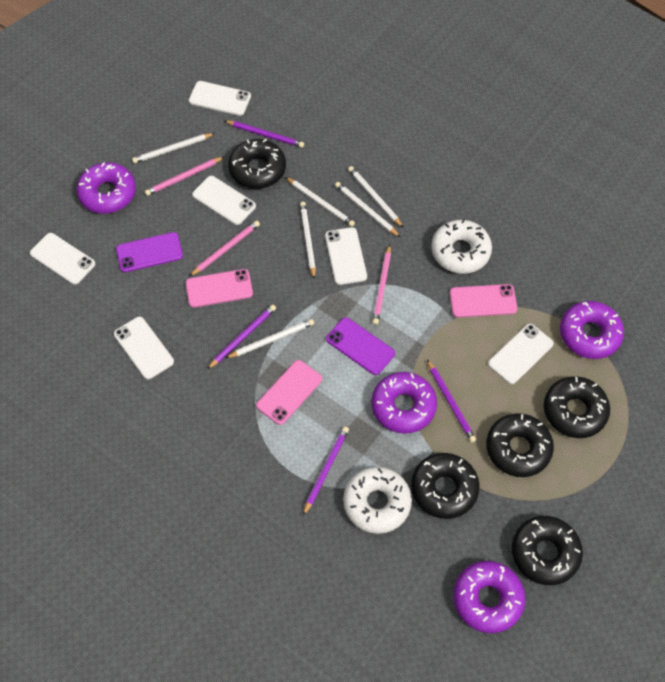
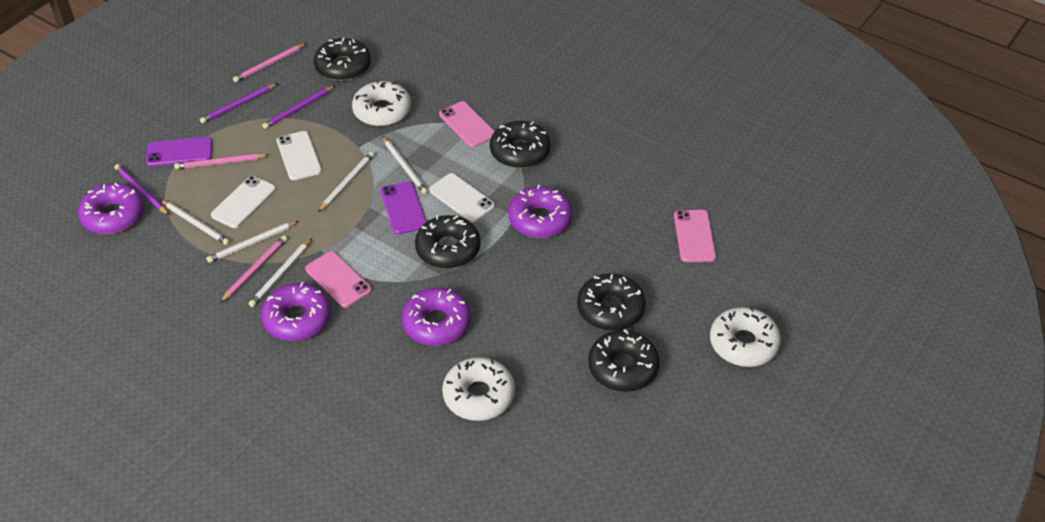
purple pencil: 4 -> 3
white donut: 2 -> 3
white pencil: 6 -> 5
white phone: 6 -> 3

